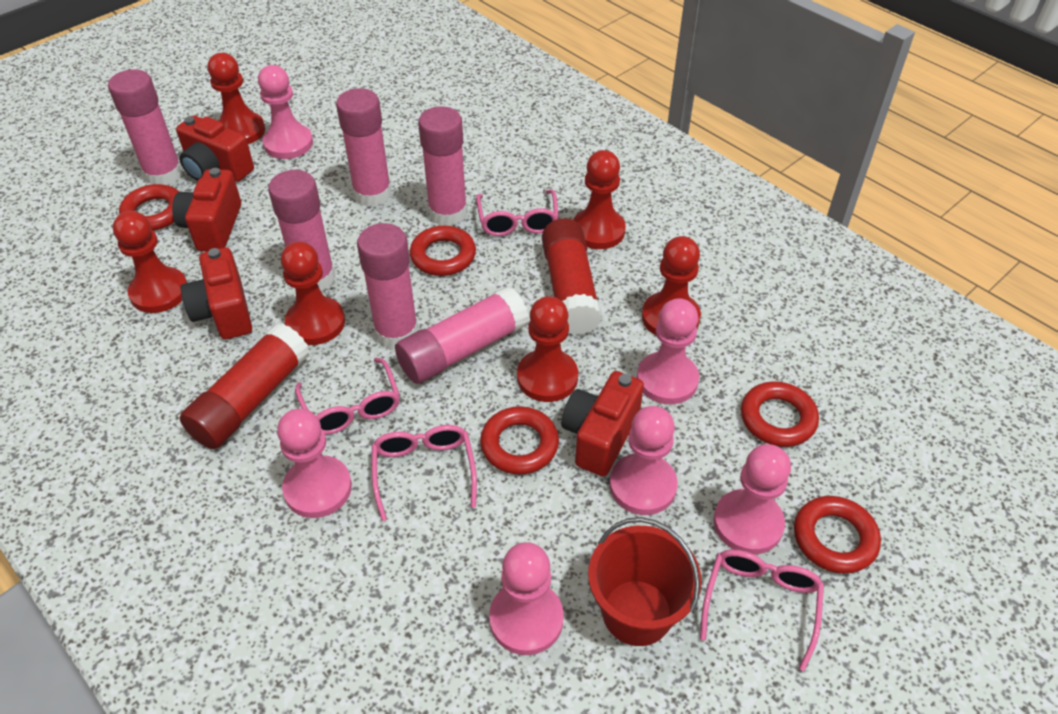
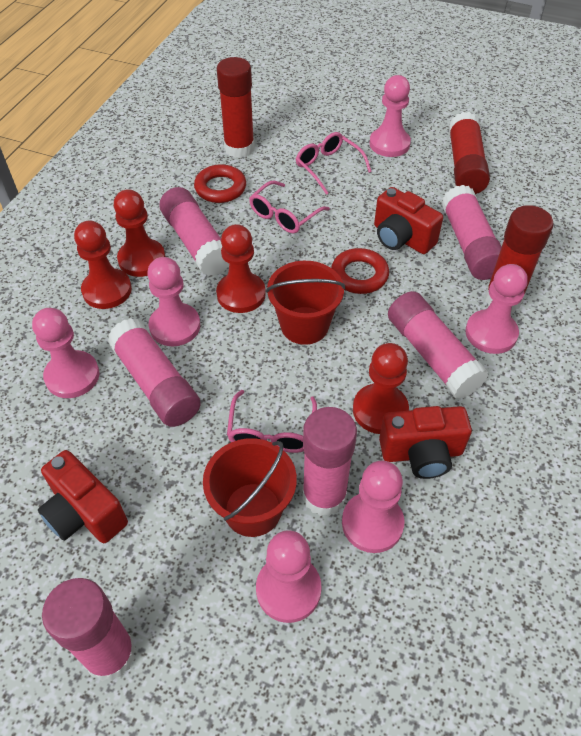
pink glasses: 4 -> 3
red bucket: 1 -> 2
red camera: 4 -> 3
red glue stick: 2 -> 3
red pawn: 6 -> 4
red ring: 5 -> 2

